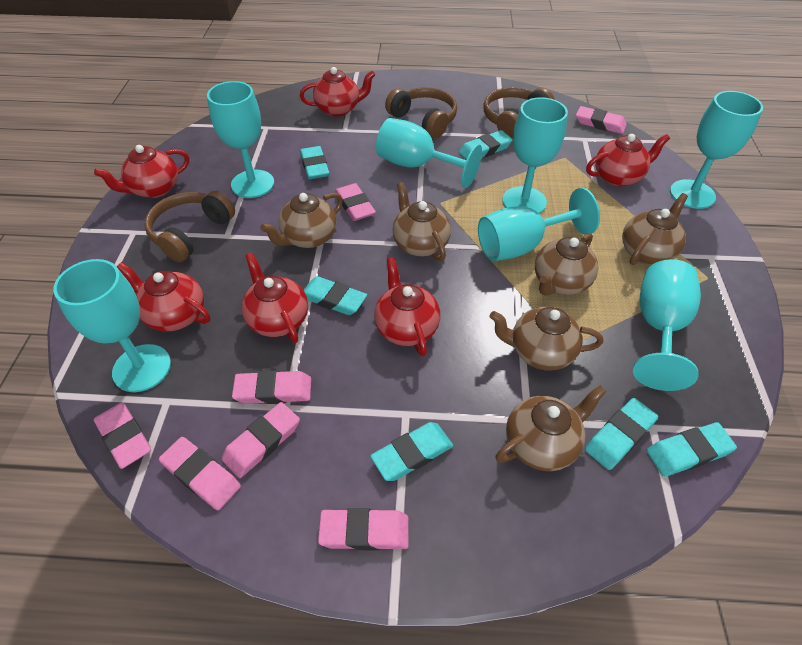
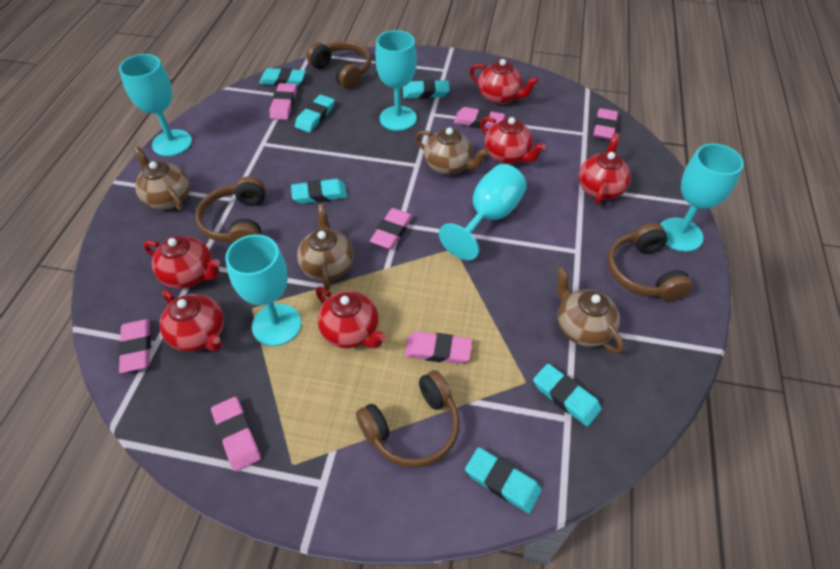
brown headphones: 3 -> 4
brown teapot: 6 -> 4
turquoise goblet: 7 -> 5

